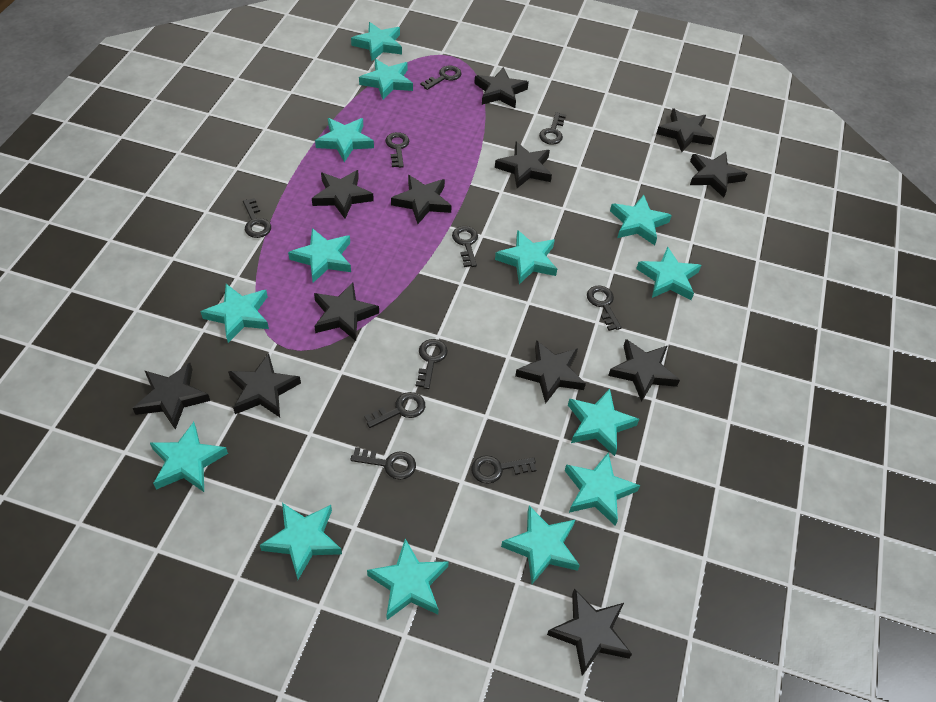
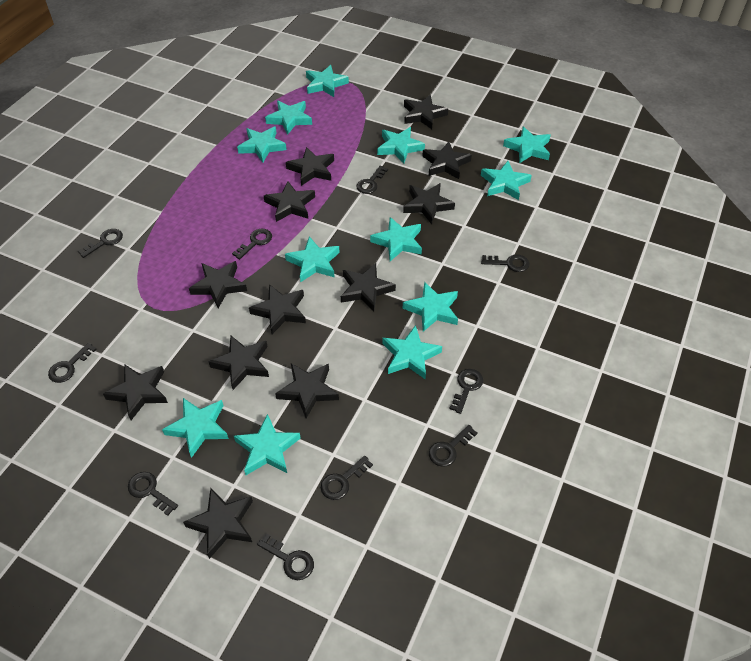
turquoise star: 14 -> 12

